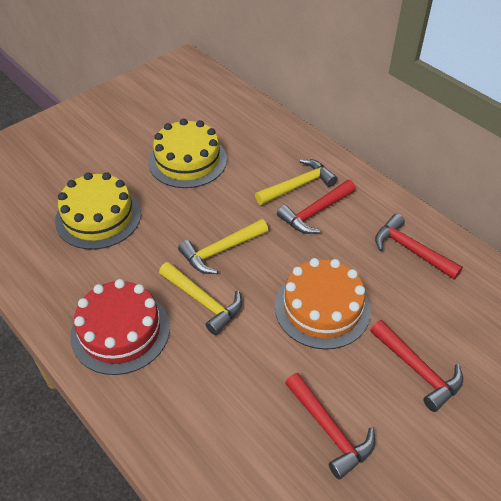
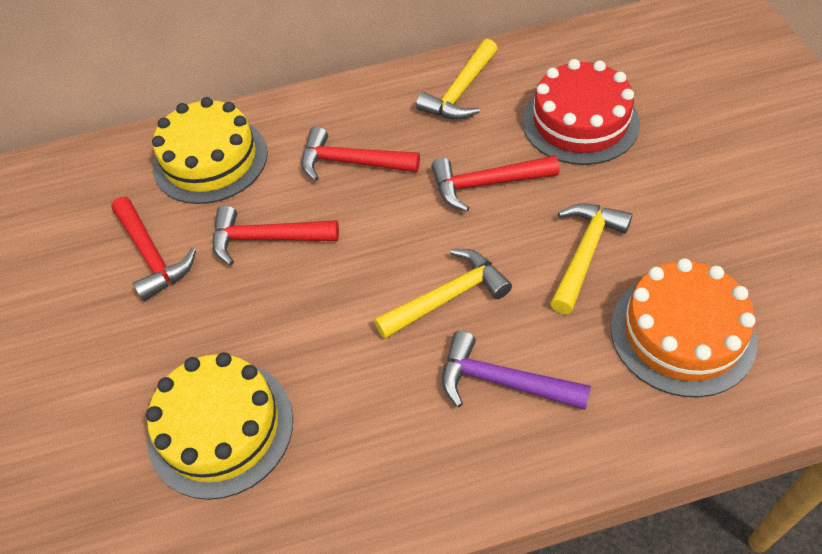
purple hammer: 0 -> 1

